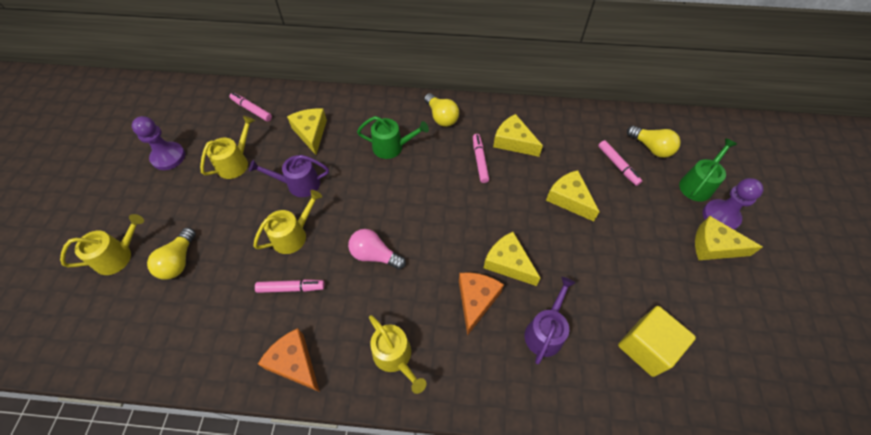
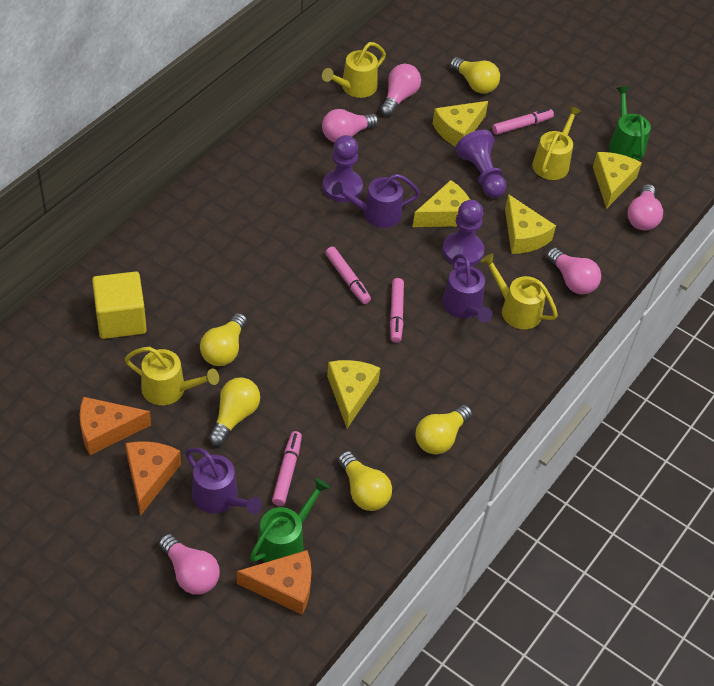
orange cheese: 2 -> 3
pink light bulb: 1 -> 5
purple pawn: 2 -> 3
purple watering can: 2 -> 3
yellow light bulb: 3 -> 5

